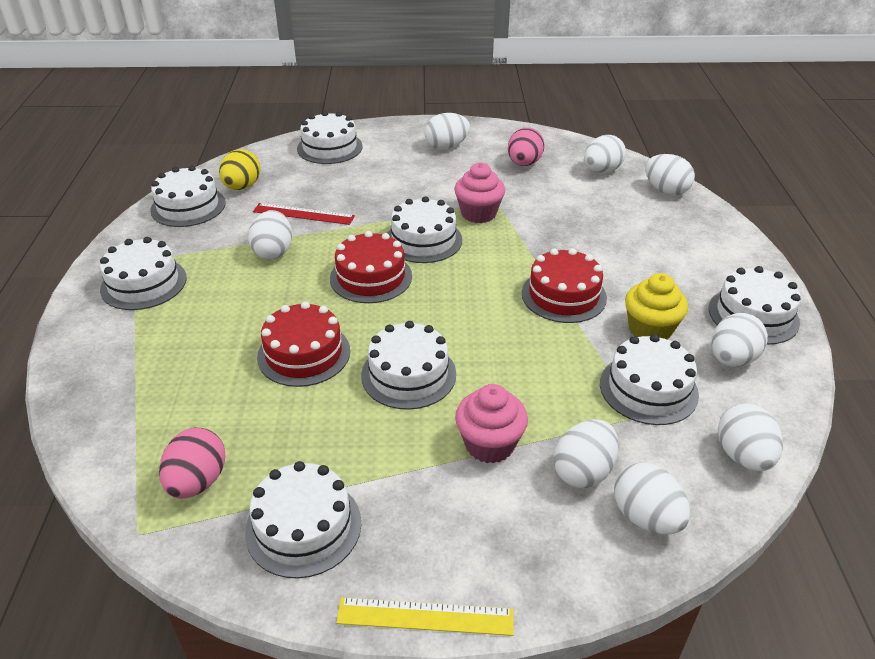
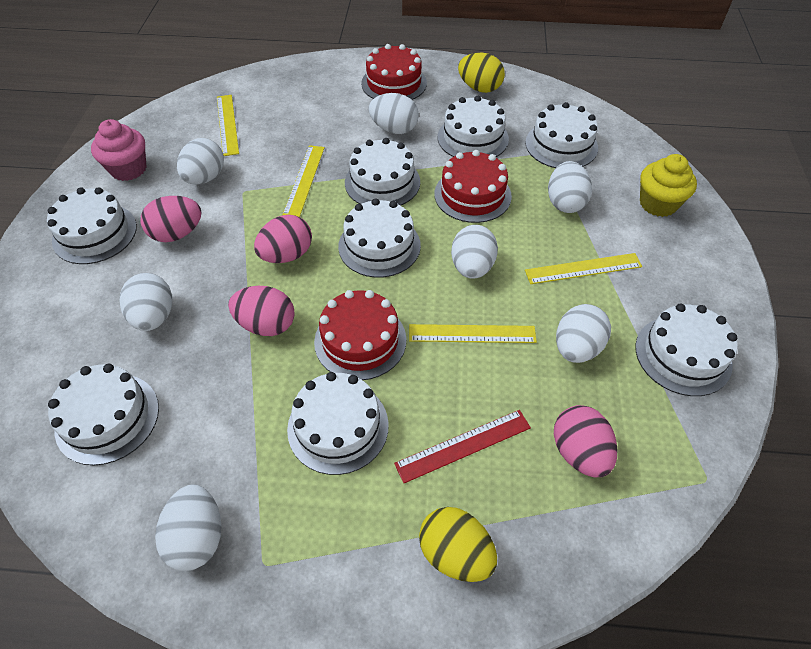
pink cupcake: 2 -> 1
pink egg: 2 -> 4
white egg: 8 -> 7
yellow egg: 1 -> 2
yellow ruler: 1 -> 4

